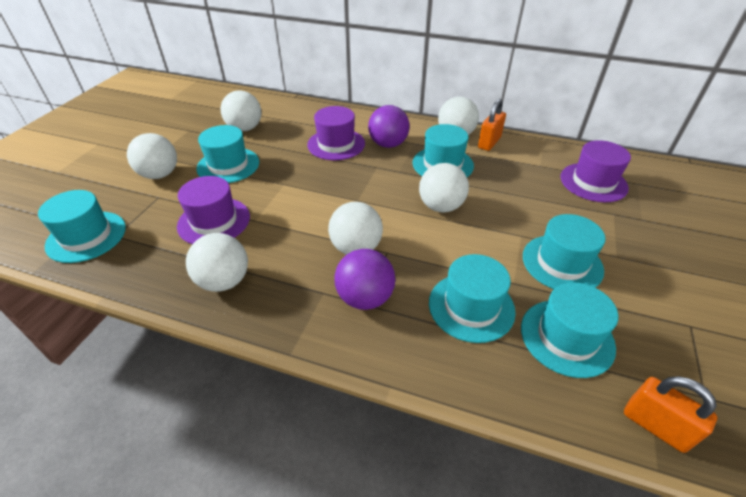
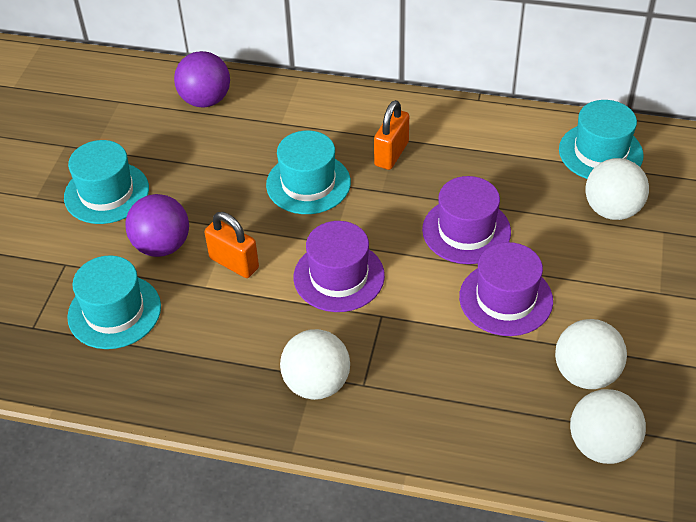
turquoise hat: 6 -> 4
white ball: 6 -> 4

